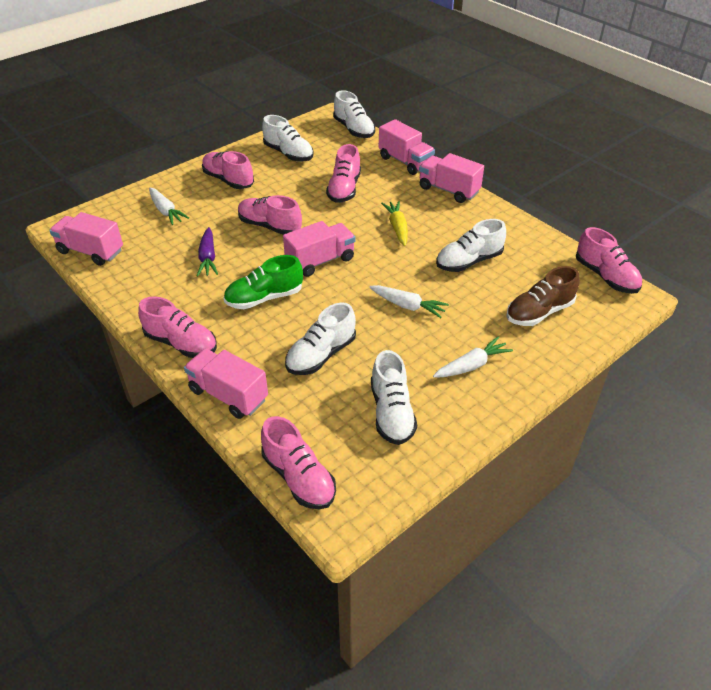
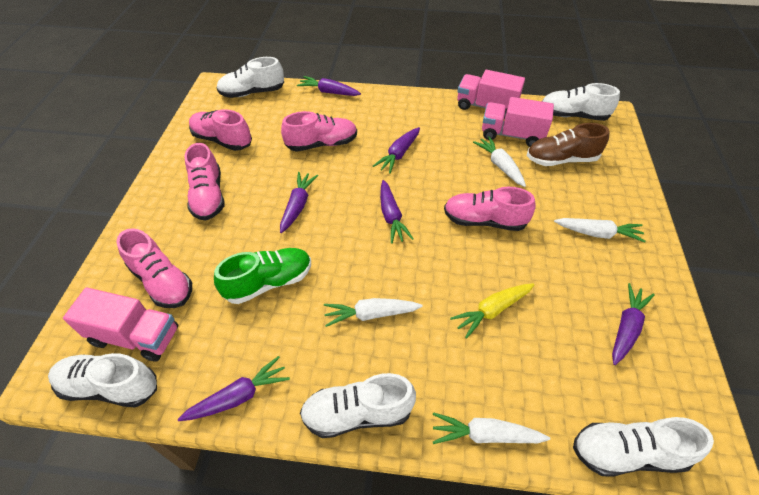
pink shoe: 6 -> 5
pink truck: 5 -> 3
purple carrot: 1 -> 6
white carrot: 3 -> 4

